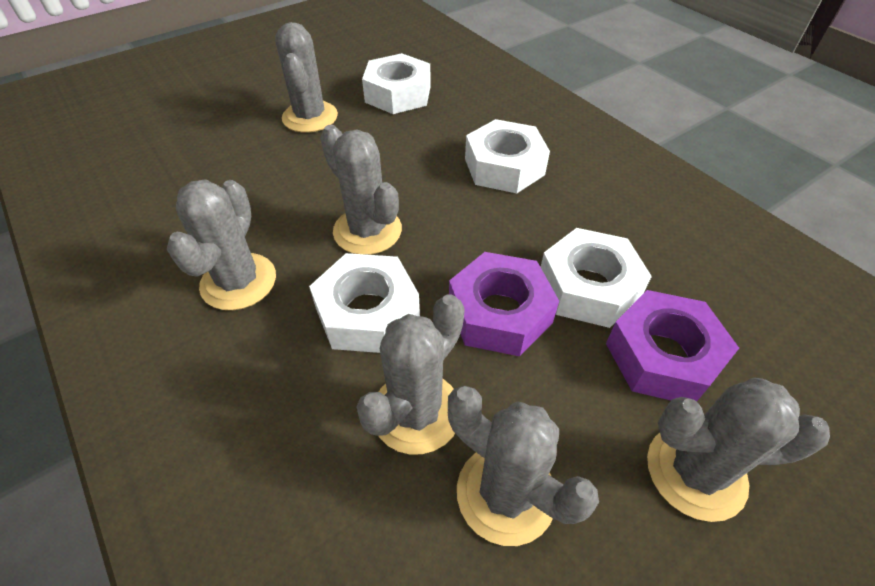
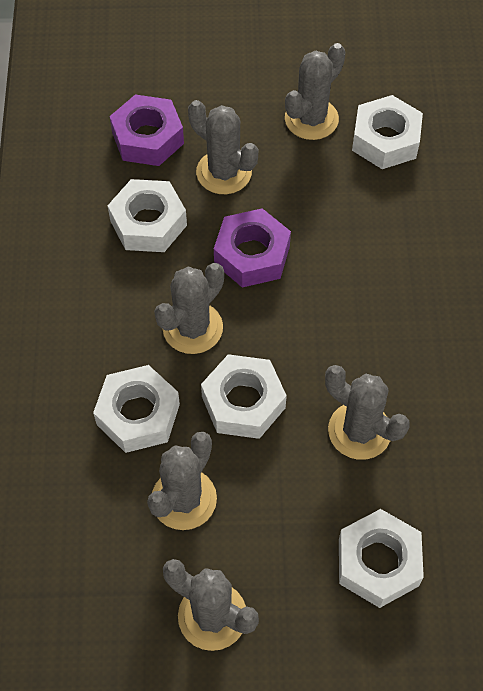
white nut: 4 -> 5

